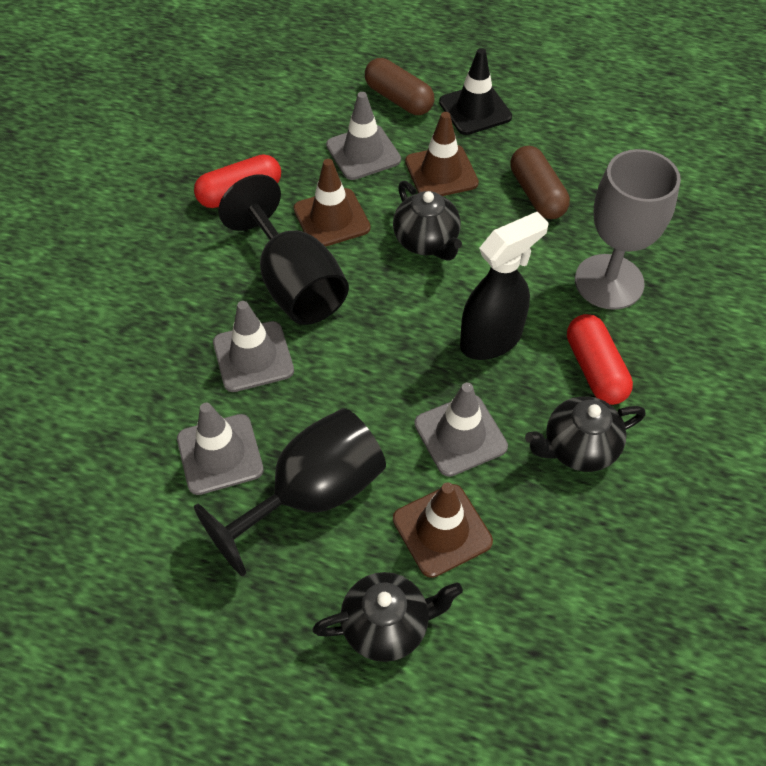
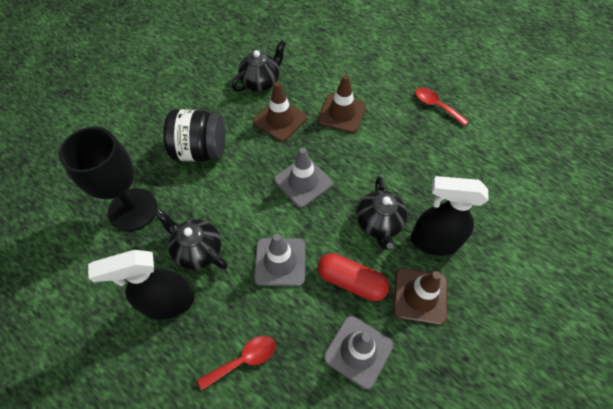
black goblet: 2 -> 1
black jar: 0 -> 1
black spray bottle: 1 -> 2
black traffic cone: 1 -> 0
brown capsule: 2 -> 0
grey goblet: 1 -> 0
grey traffic cone: 4 -> 3
red capsule: 2 -> 1
red spoon: 0 -> 2

